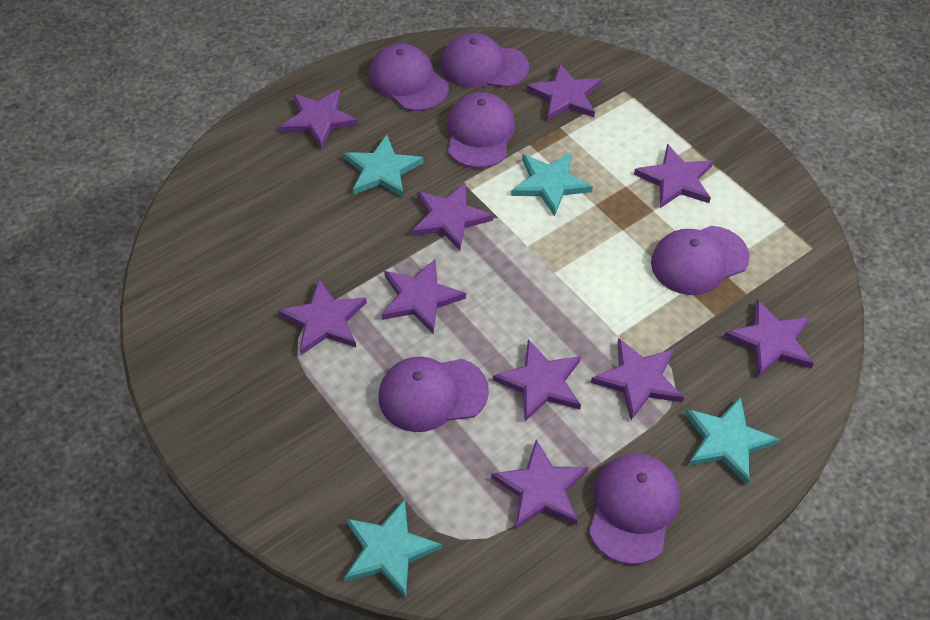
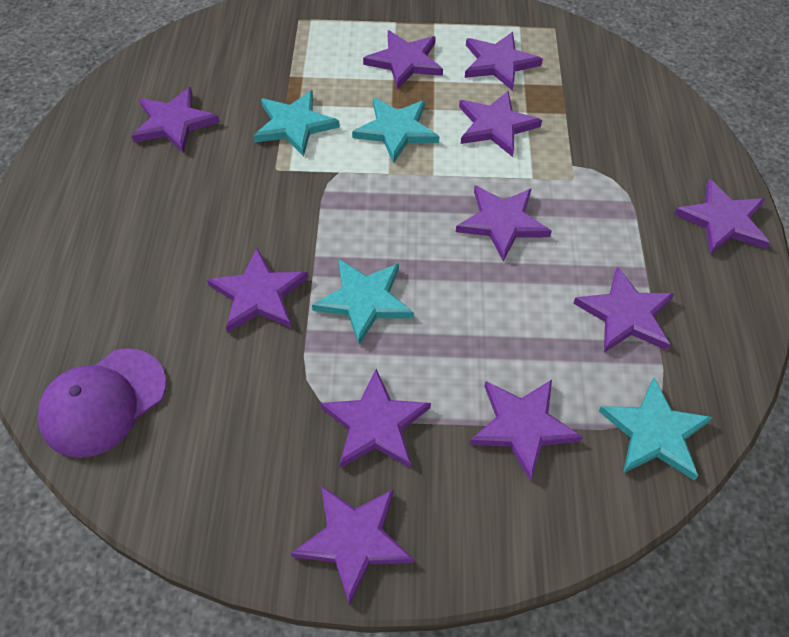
purple cap: 6 -> 1
purple star: 10 -> 11

